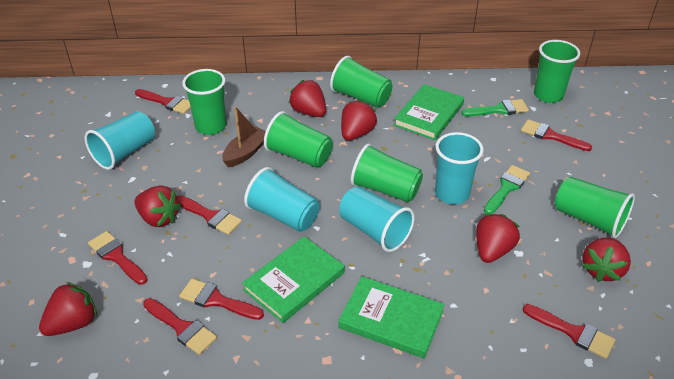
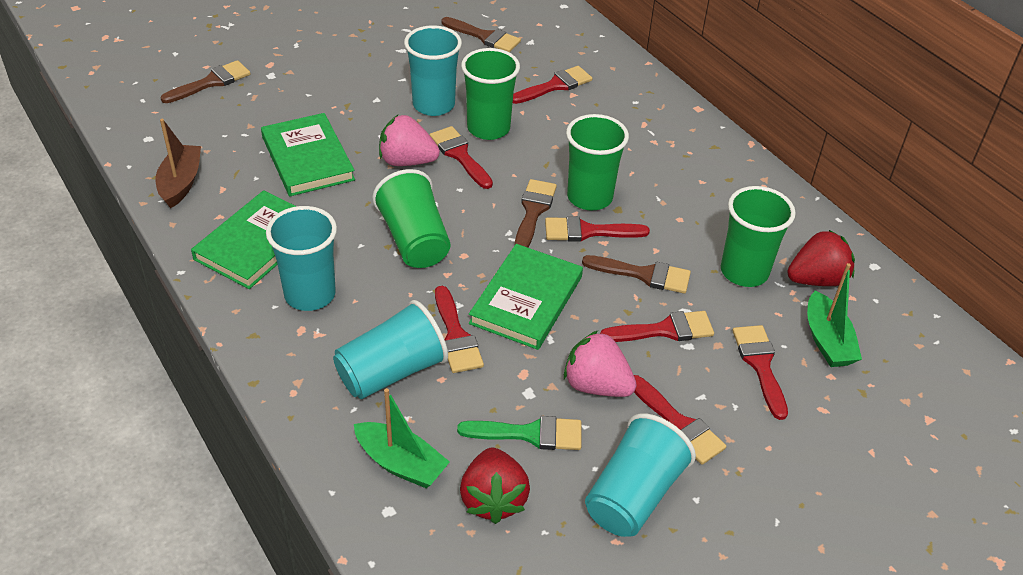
brown brush: 0 -> 4
green boat: 0 -> 2
green brush: 2 -> 1
green cup: 6 -> 4
pink strawberry: 0 -> 2
red strawberry: 6 -> 2

